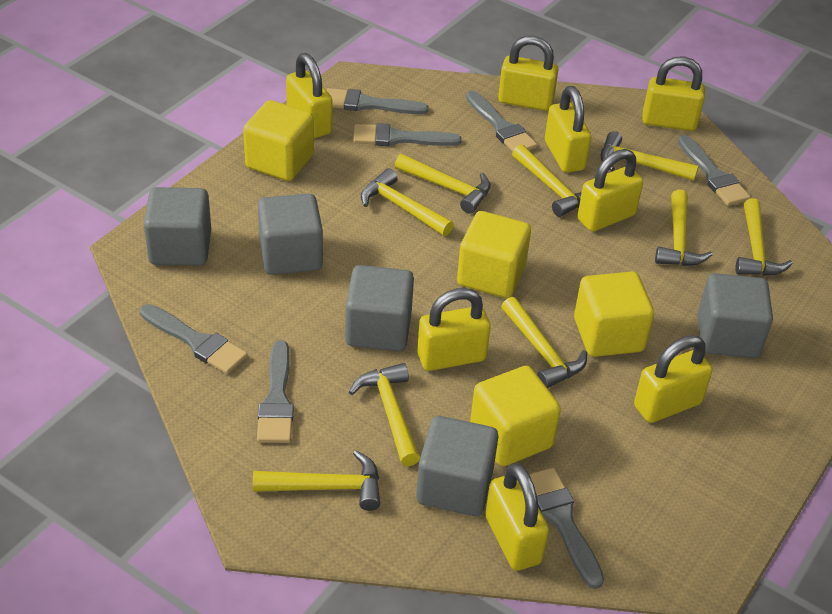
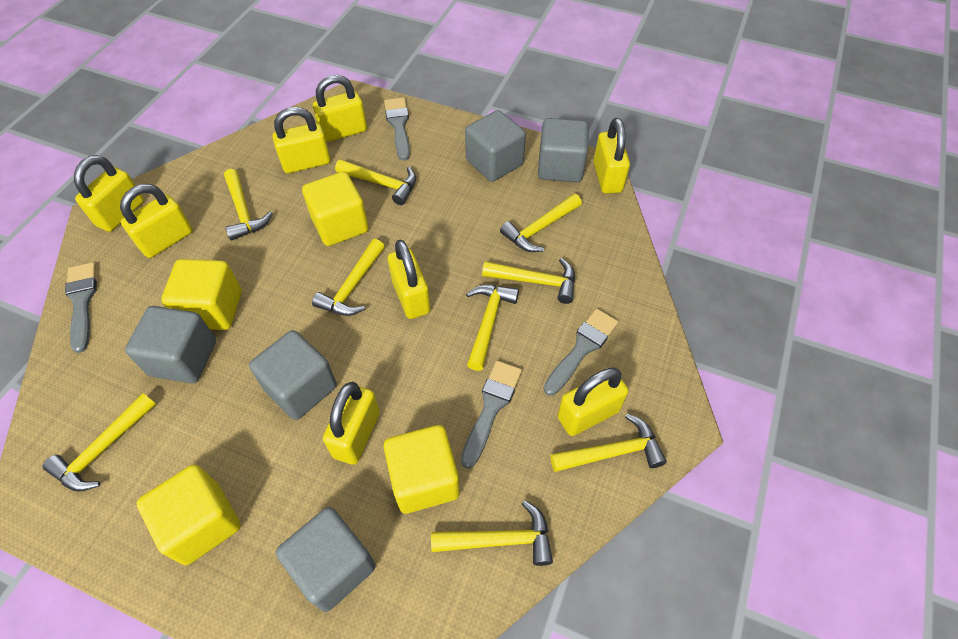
grey brush: 7 -> 4

